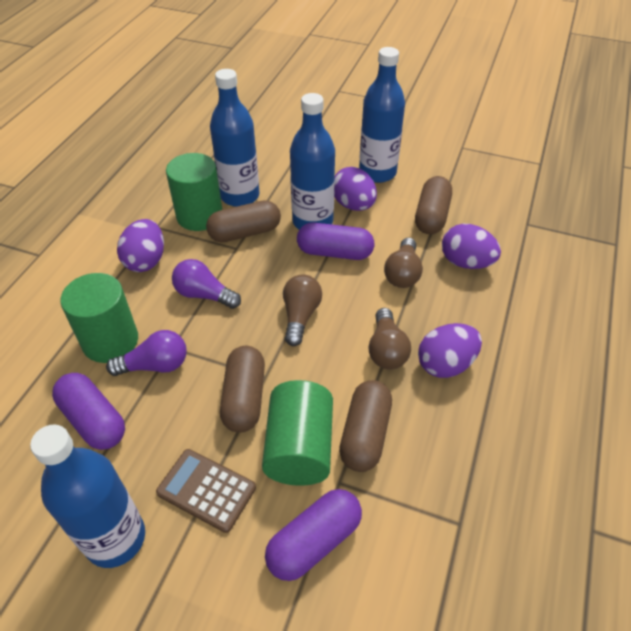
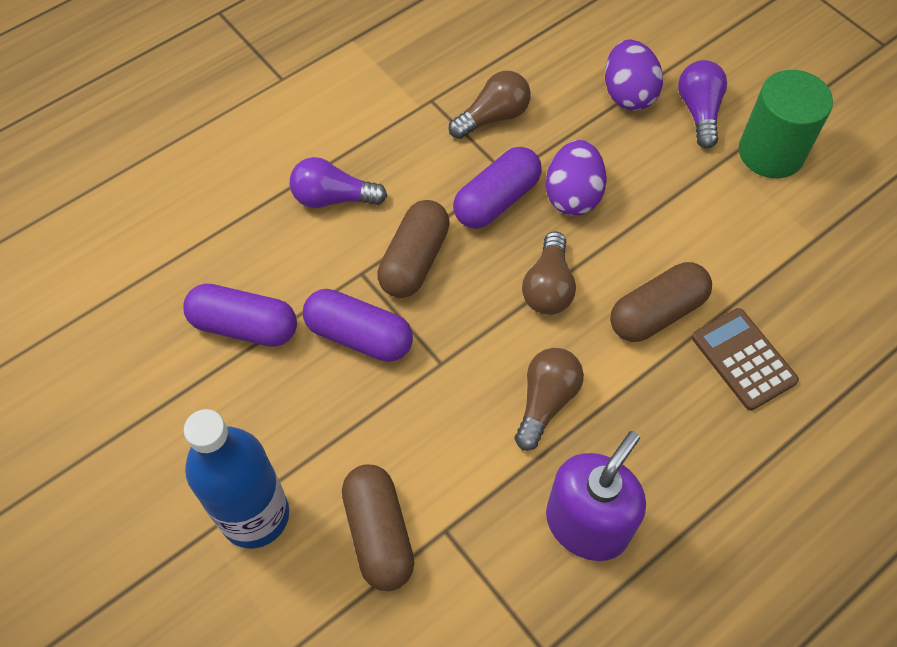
blue bottle: 4 -> 1
brown capsule: 4 -> 3
green cylinder: 3 -> 1
purple egg: 4 -> 2
purple soap dispenser: 0 -> 1

